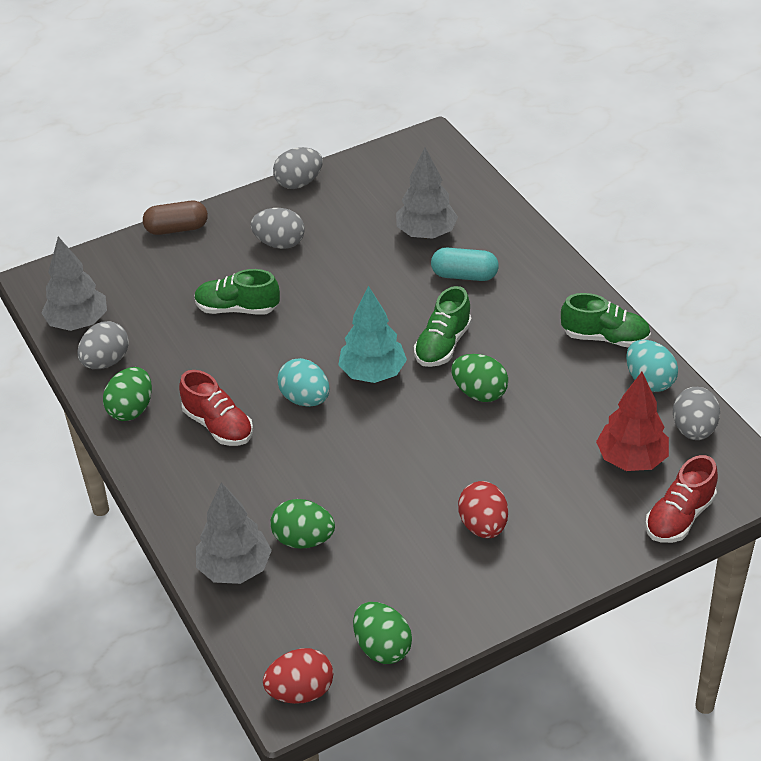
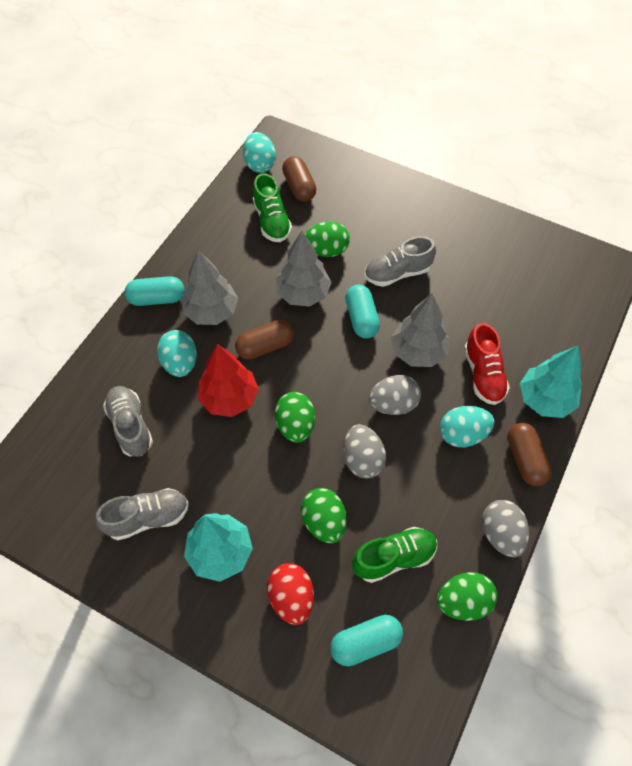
brown capsule: 1 -> 3
green shoe: 3 -> 2
grey egg: 4 -> 3
grey shoe: 0 -> 3
red egg: 2 -> 1
red shoe: 2 -> 1
turquoise capsule: 1 -> 3
turquoise egg: 2 -> 3
turquoise tree: 1 -> 2

